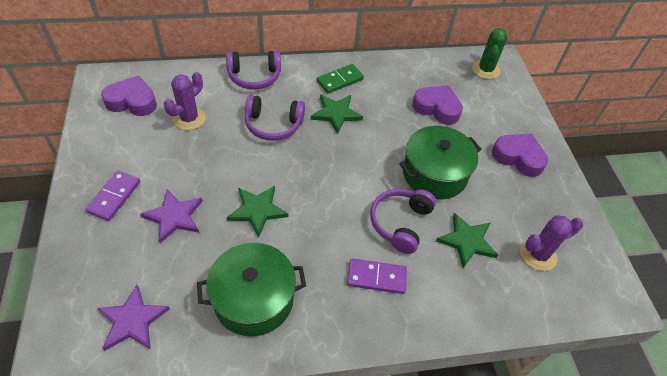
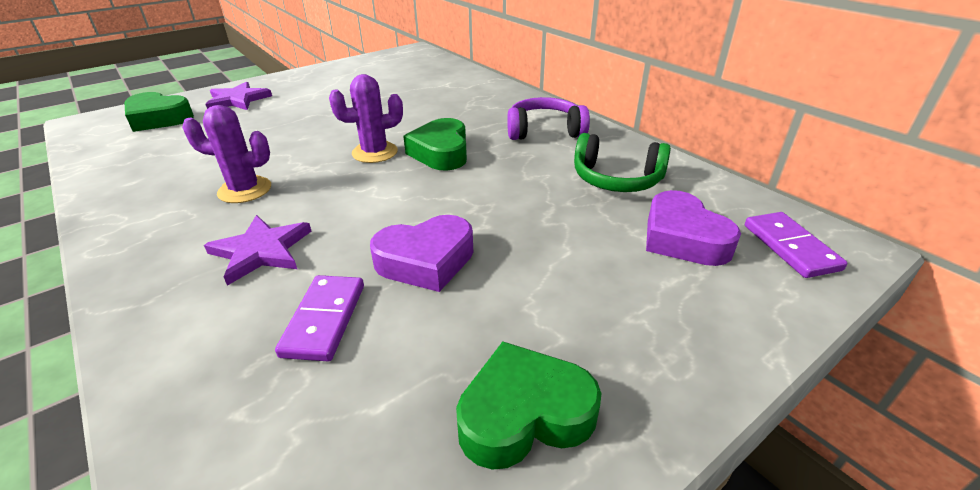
green cactus: 1 -> 0
green domino: 1 -> 0
green headphones: 0 -> 1
green heart: 0 -> 3
green pot: 2 -> 0
green star: 3 -> 0
purple headphones: 3 -> 1
purple heart: 3 -> 2

